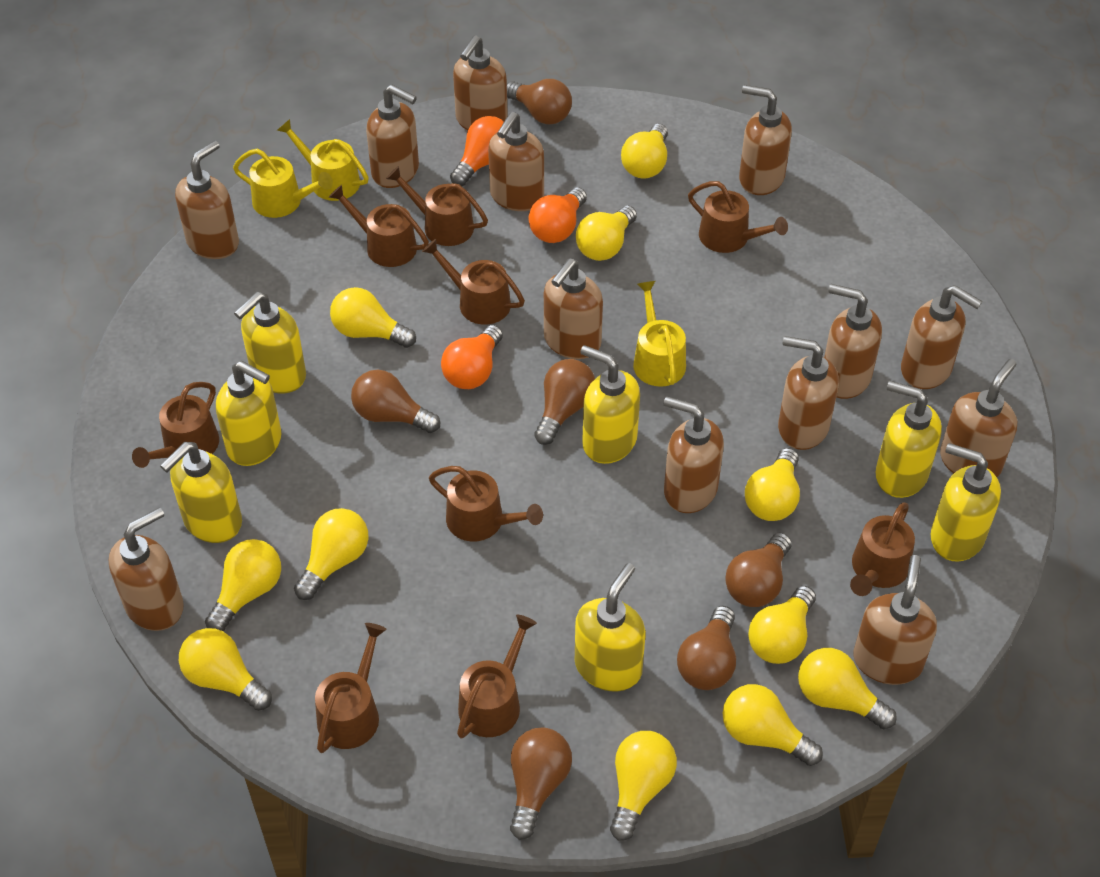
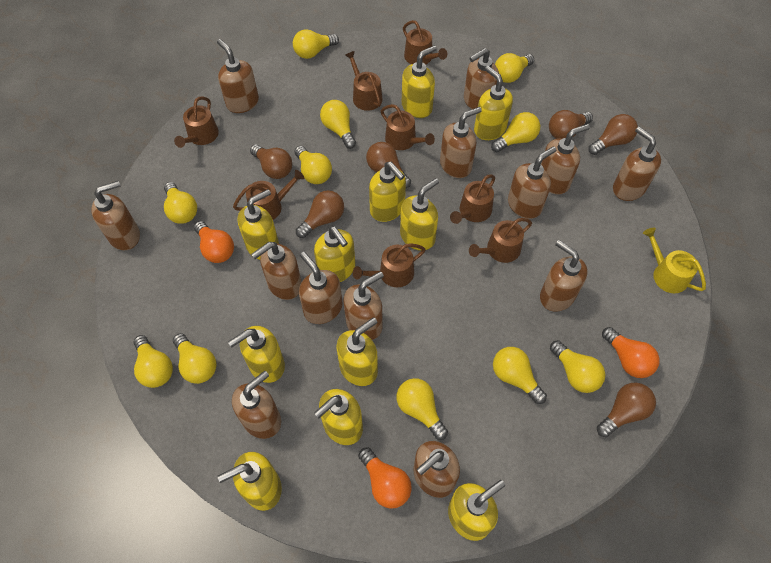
brown watering can: 9 -> 8
yellow soap dispenser: 7 -> 11
yellow watering can: 3 -> 1

